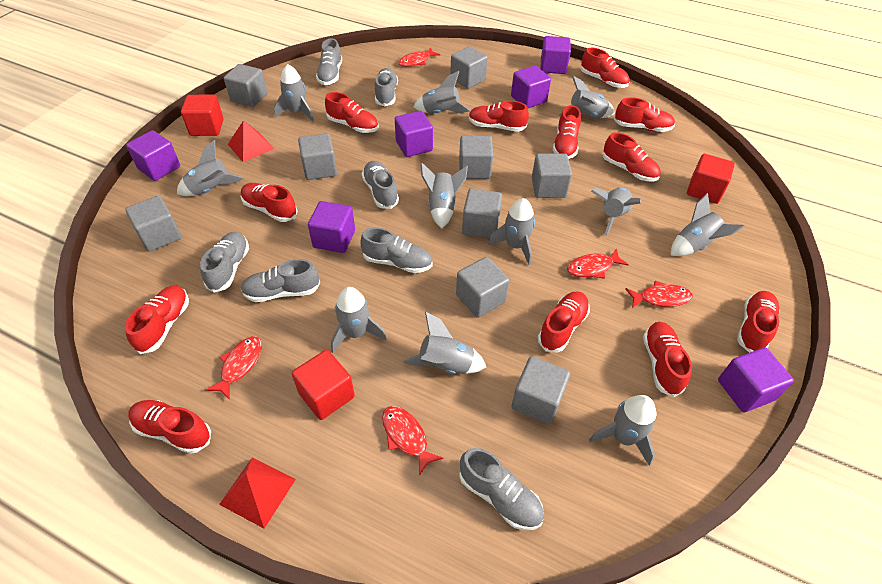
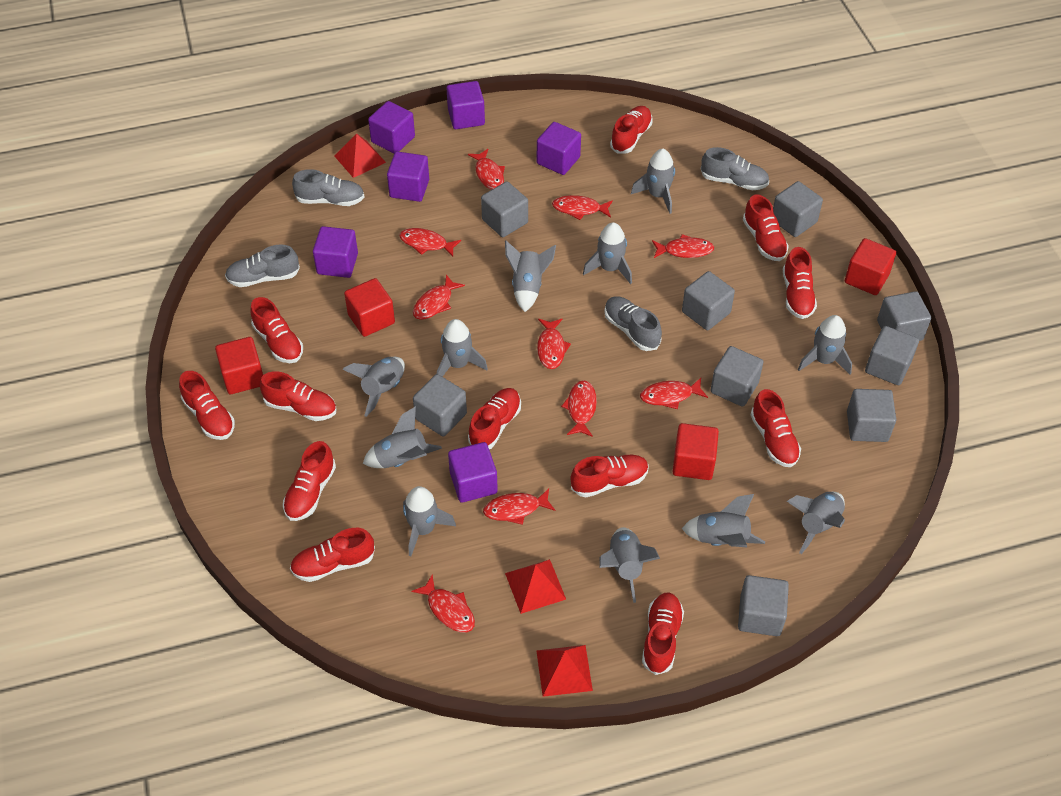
grey shoe: 7 -> 4
red cube: 3 -> 4
red fish: 5 -> 10
red pyramid: 2 -> 3

